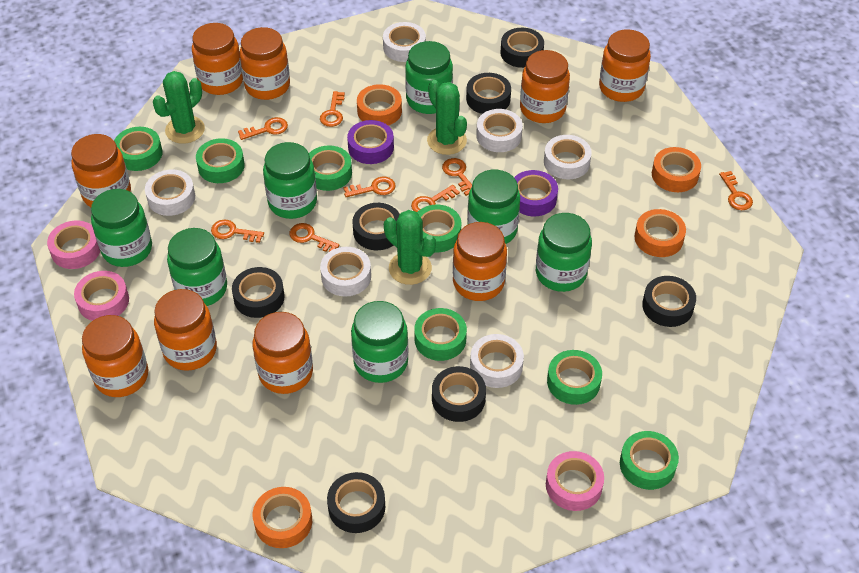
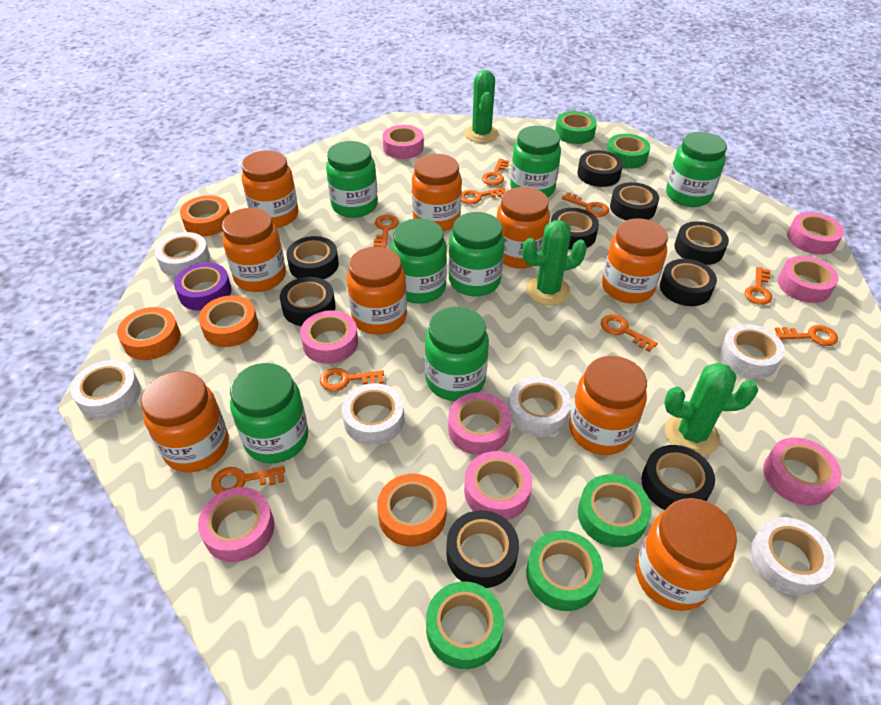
black tape: 7 -> 9
green tape: 7 -> 5
orange key: 8 -> 9
pink tape: 3 -> 8
purple tape: 2 -> 1

